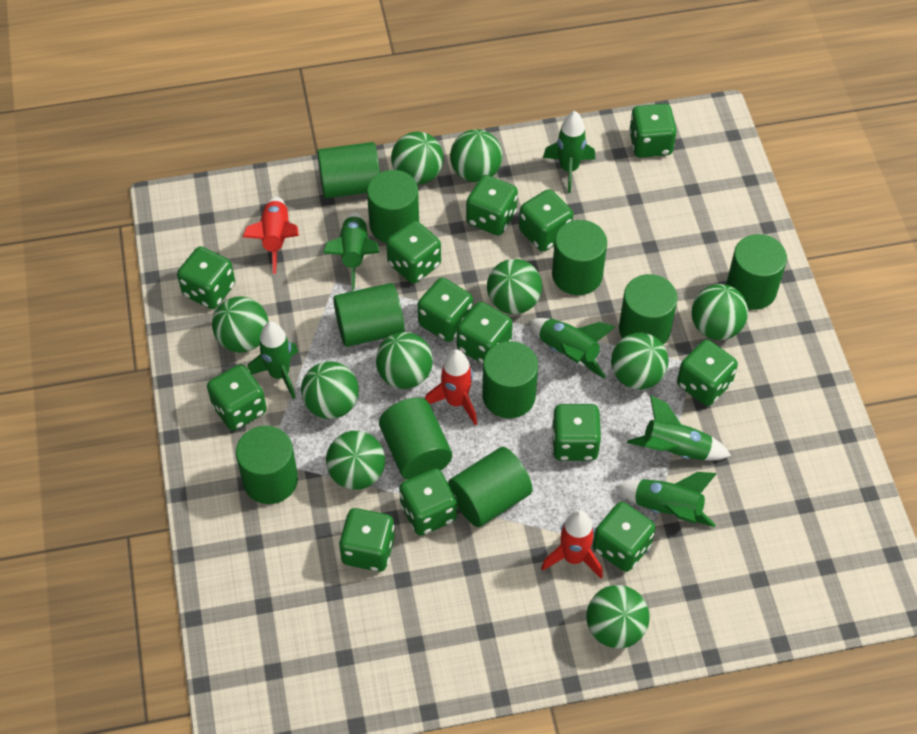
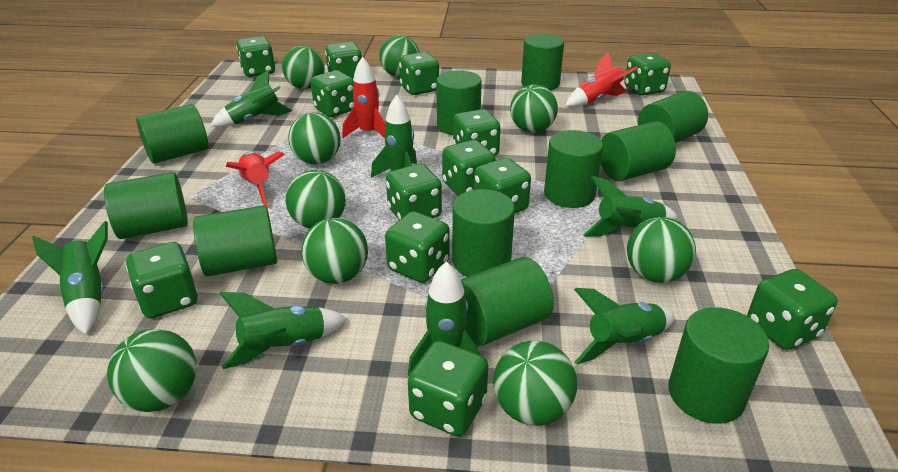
green ball: 10 -> 9
green cylinder: 10 -> 11
green rocket: 6 -> 7

